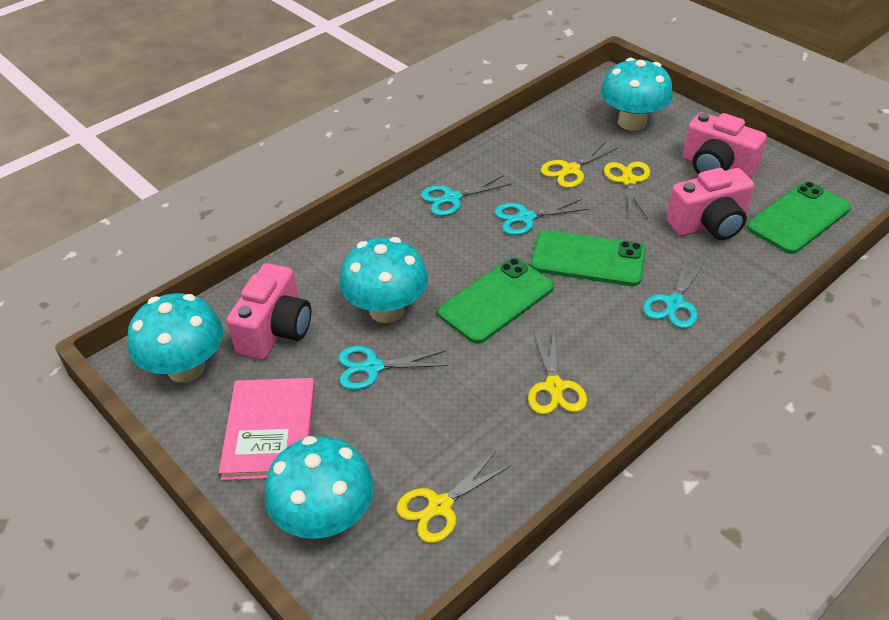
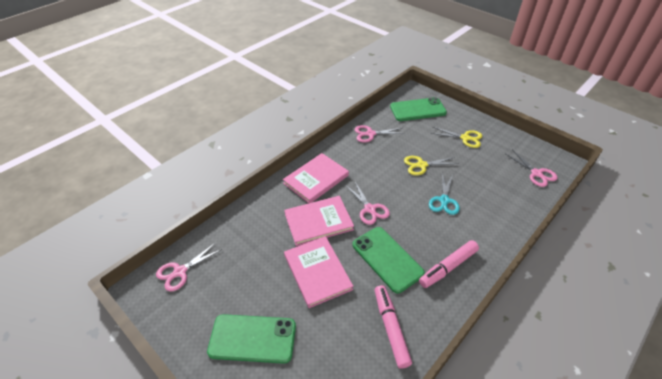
pink book: 1 -> 3
pink camera: 3 -> 0
pink marker: 0 -> 2
pink scissors: 0 -> 4
turquoise mushroom: 4 -> 0
turquoise scissors: 4 -> 1
yellow scissors: 4 -> 2

